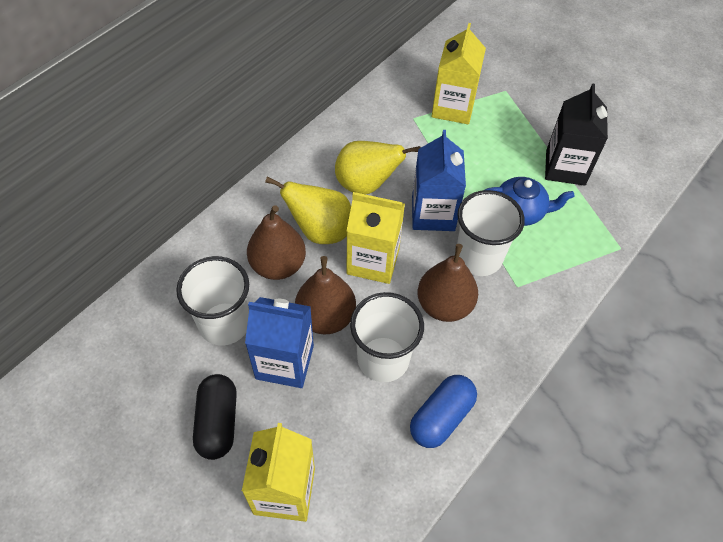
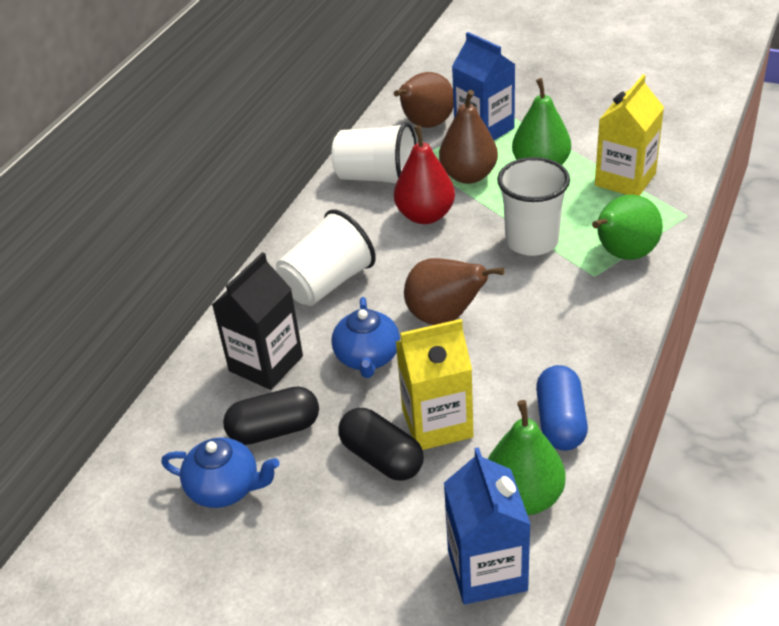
black capsule: 1 -> 2
blue teapot: 1 -> 2
green pear: 0 -> 3
red pear: 0 -> 1
yellow carton: 3 -> 2
yellow pear: 2 -> 0

